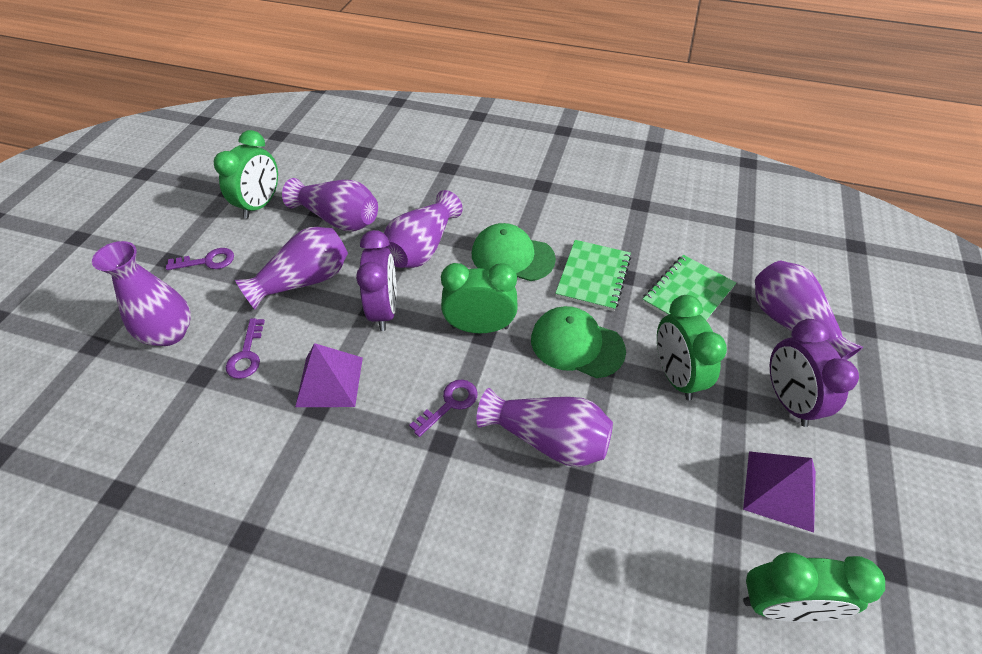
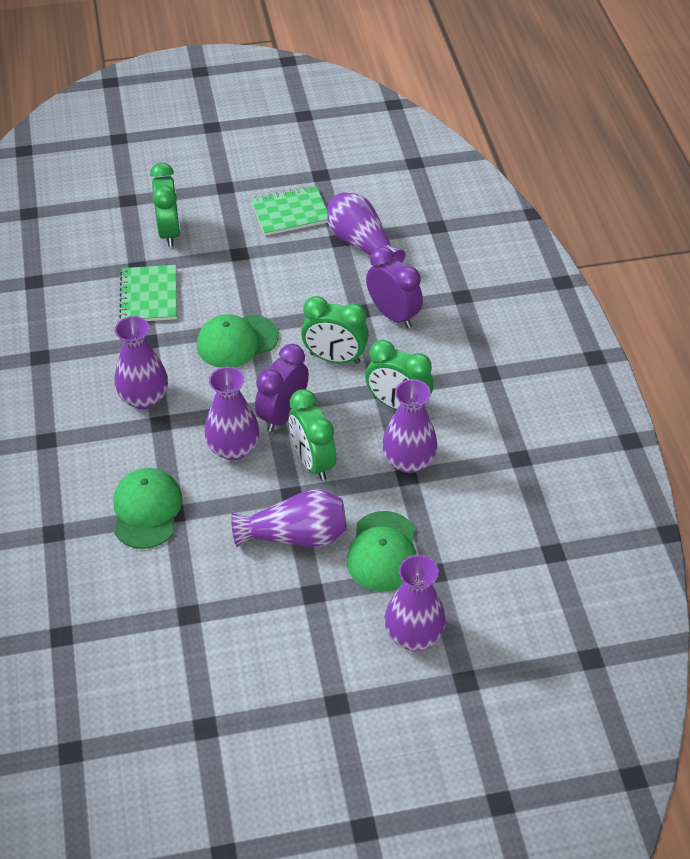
green cap: 2 -> 3
purple key: 3 -> 0
purple pyramid: 2 -> 0

